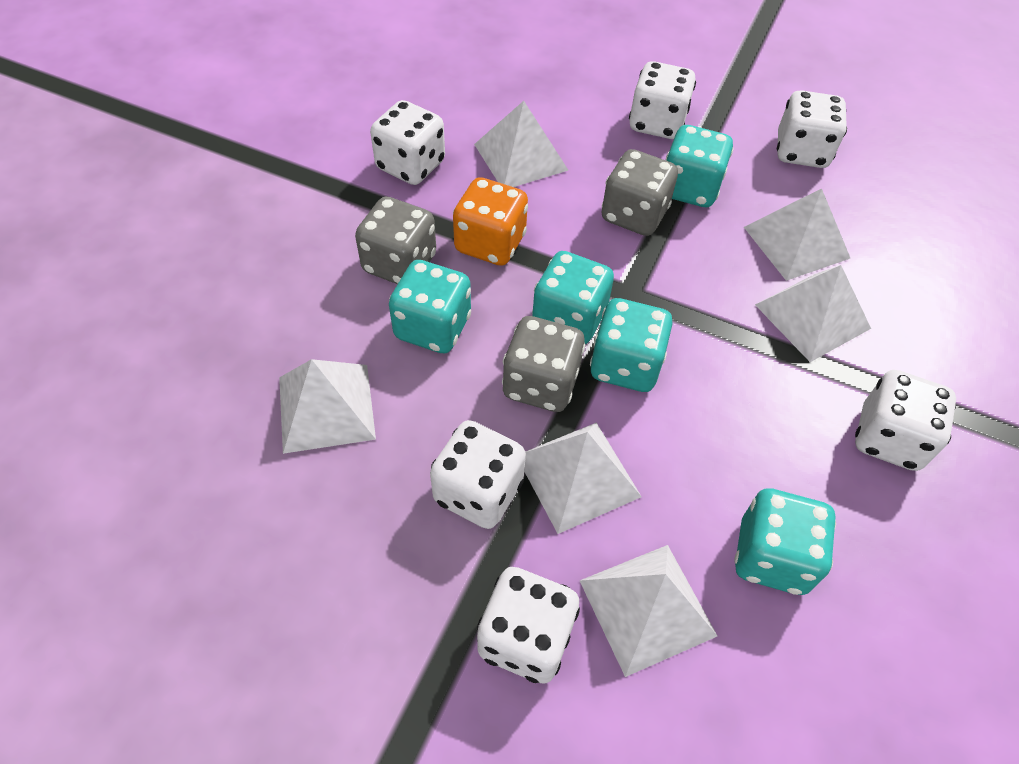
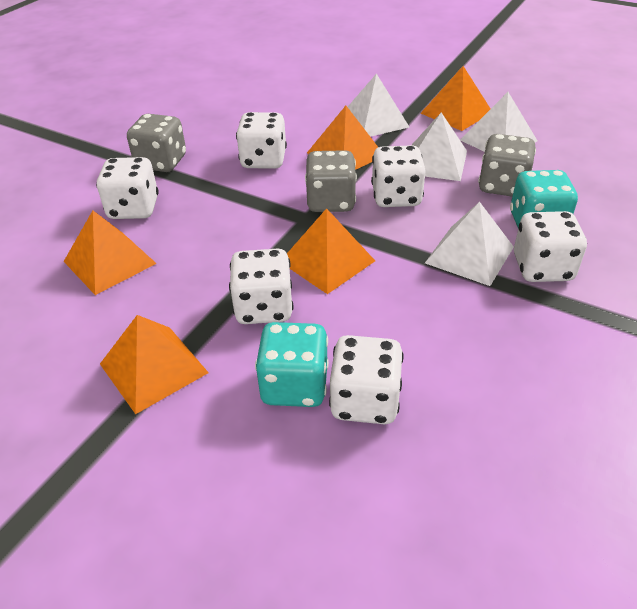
orange dice: 1 -> 0
orange pyramid: 0 -> 5
turquoise dice: 5 -> 2
white pyramid: 6 -> 4

